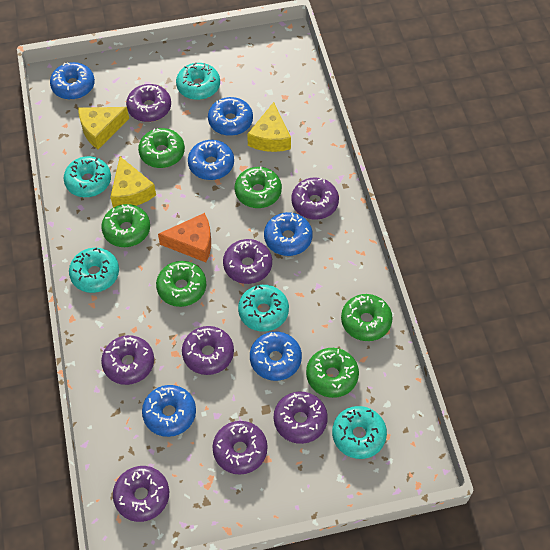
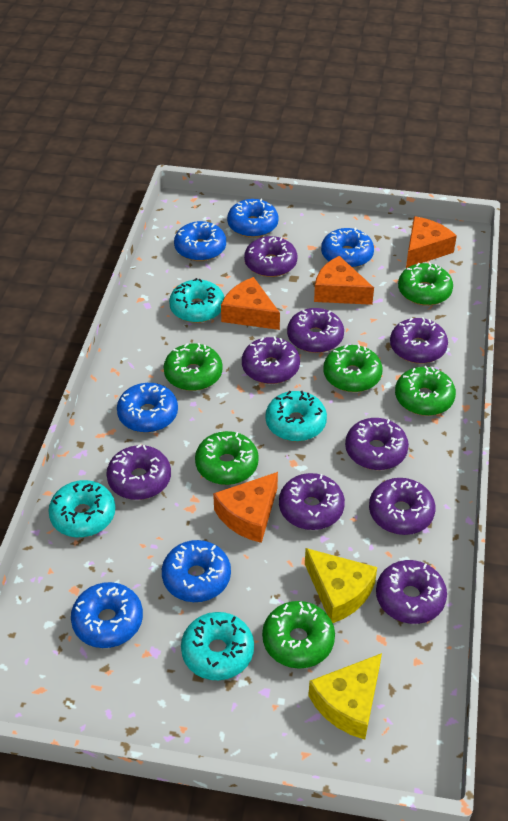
orange cheese: 1 -> 4
purple donut: 8 -> 9
turquoise donut: 5 -> 4
yellow cheese: 3 -> 2

